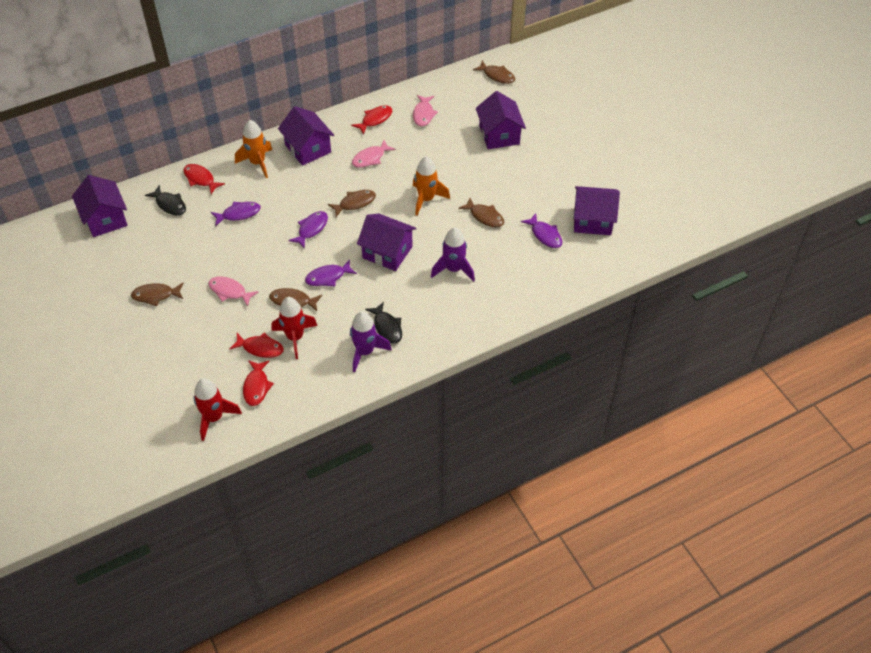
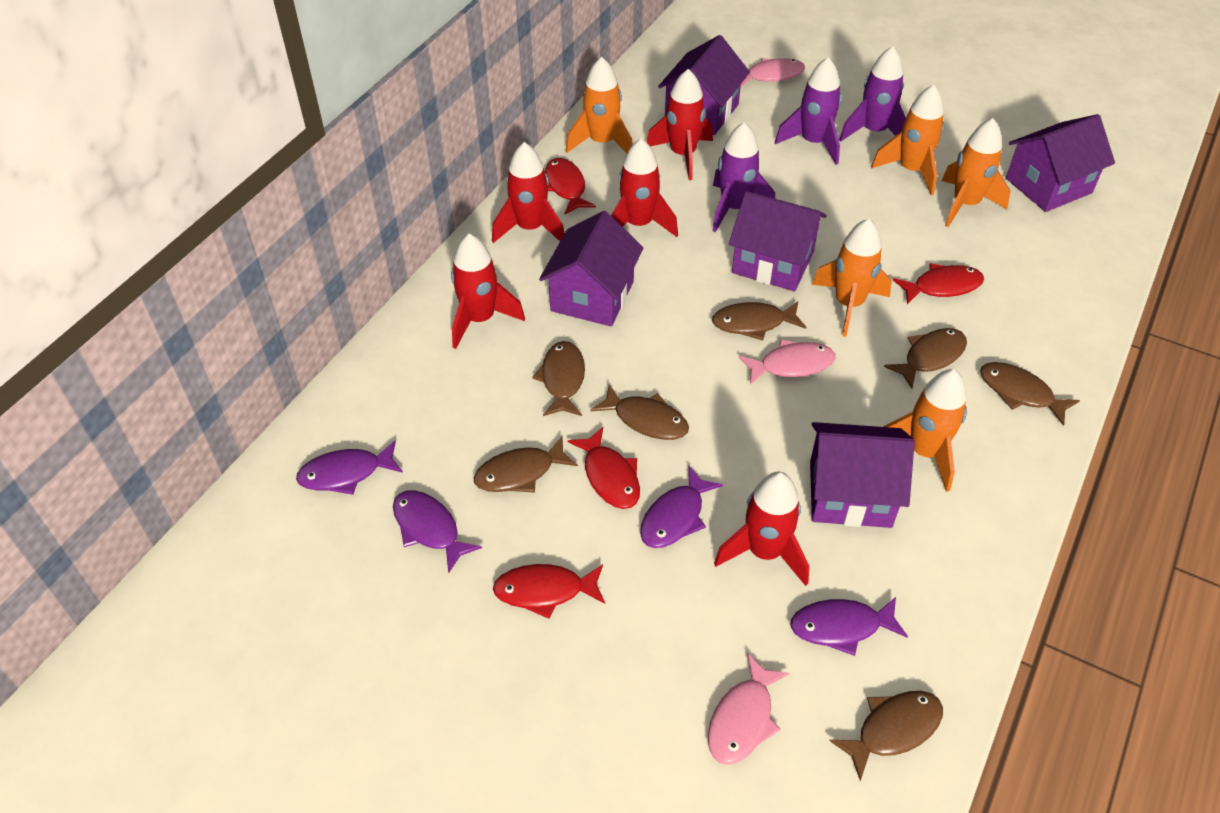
black fish: 2 -> 0
brown fish: 5 -> 7
orange rocket: 2 -> 5
purple rocket: 2 -> 3
red rocket: 2 -> 5

